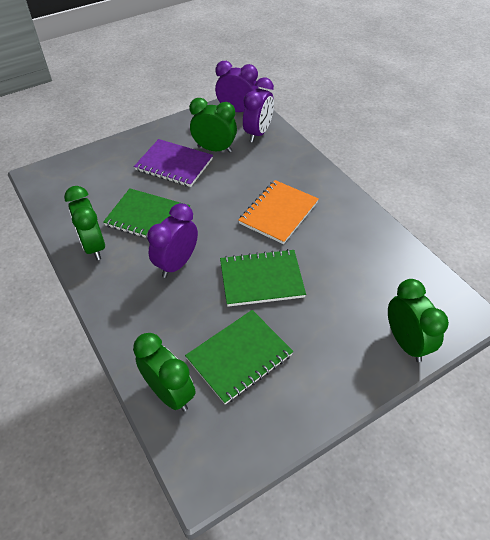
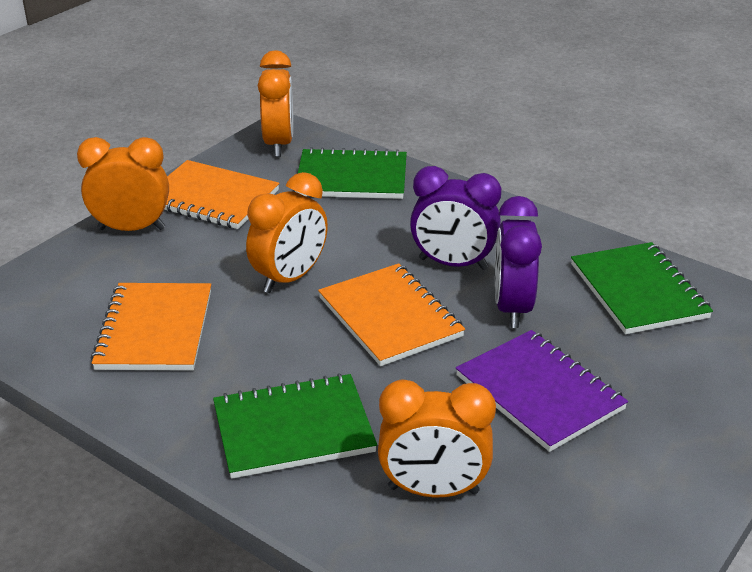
green clock: 4 -> 0
orange clock: 0 -> 4
orange notebook: 1 -> 3
purple clock: 3 -> 2

